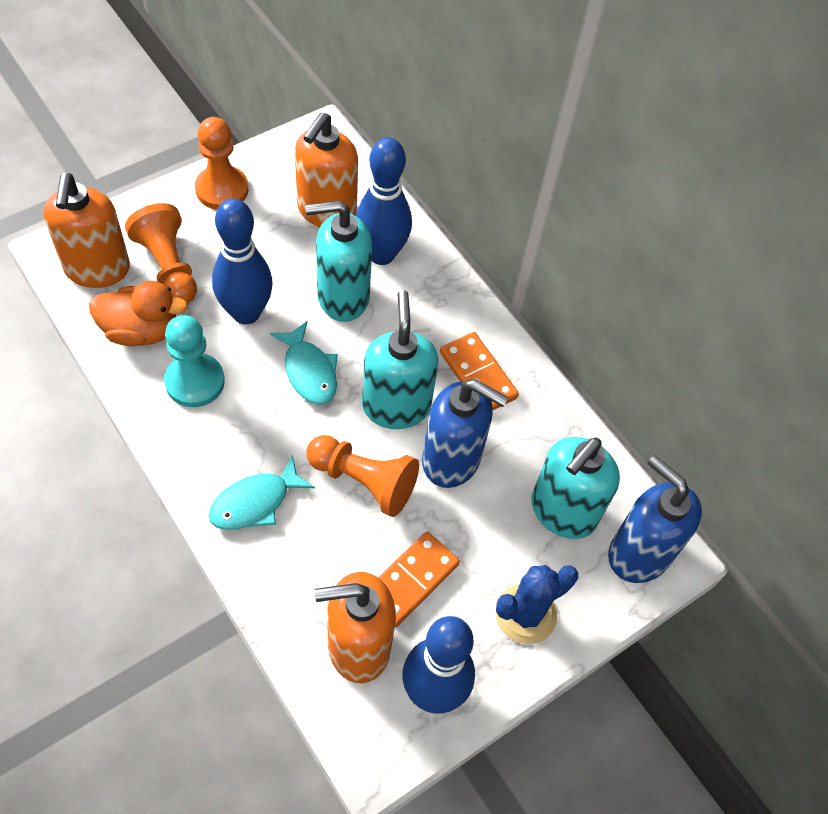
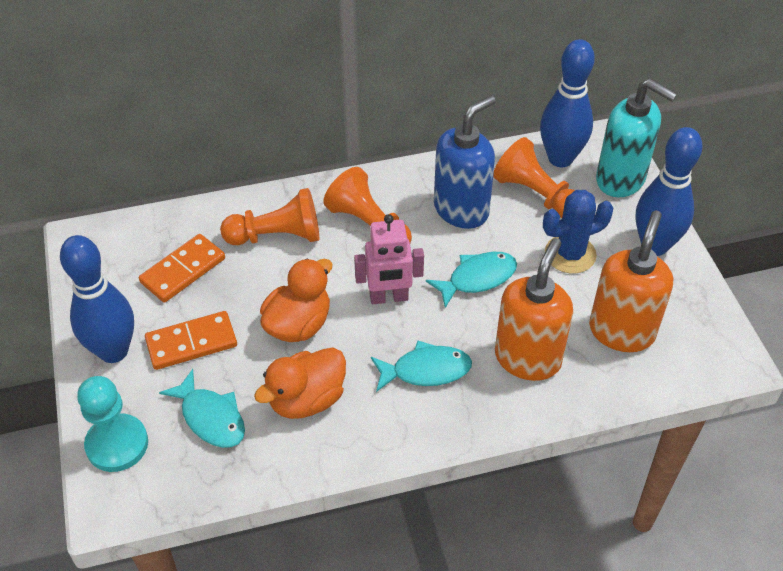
blue soap dispenser: 2 -> 1
orange duck: 1 -> 2
orange soap dispenser: 3 -> 2
pink robot: 0 -> 1
turquoise fish: 2 -> 3
turquoise soap dispenser: 3 -> 1

